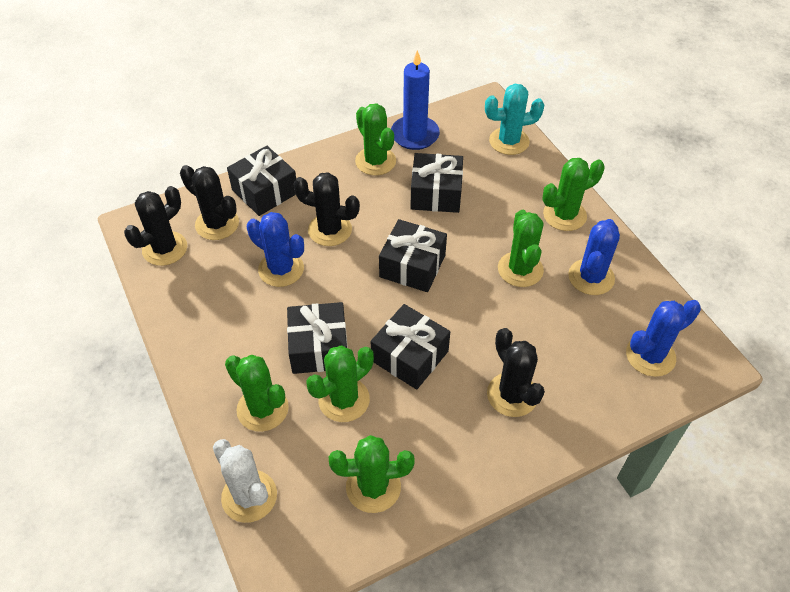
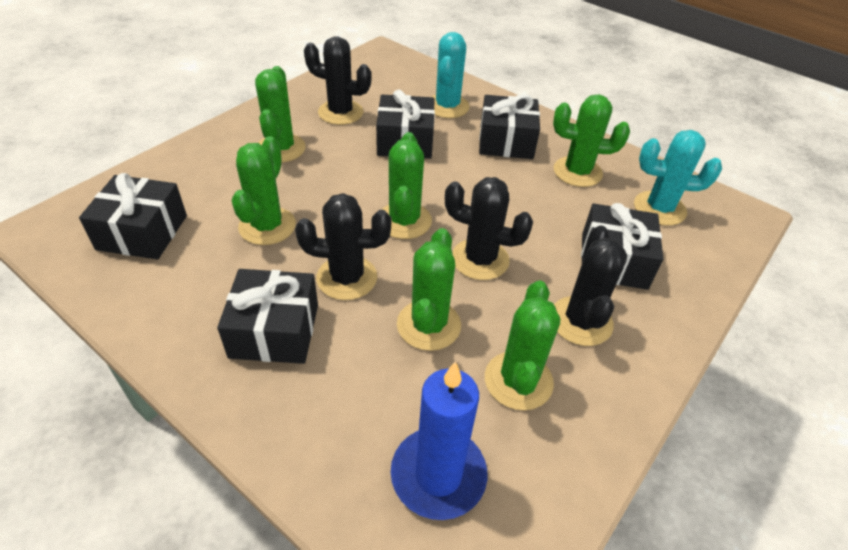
blue cactus: 3 -> 0
turquoise cactus: 1 -> 2
white cactus: 1 -> 0

